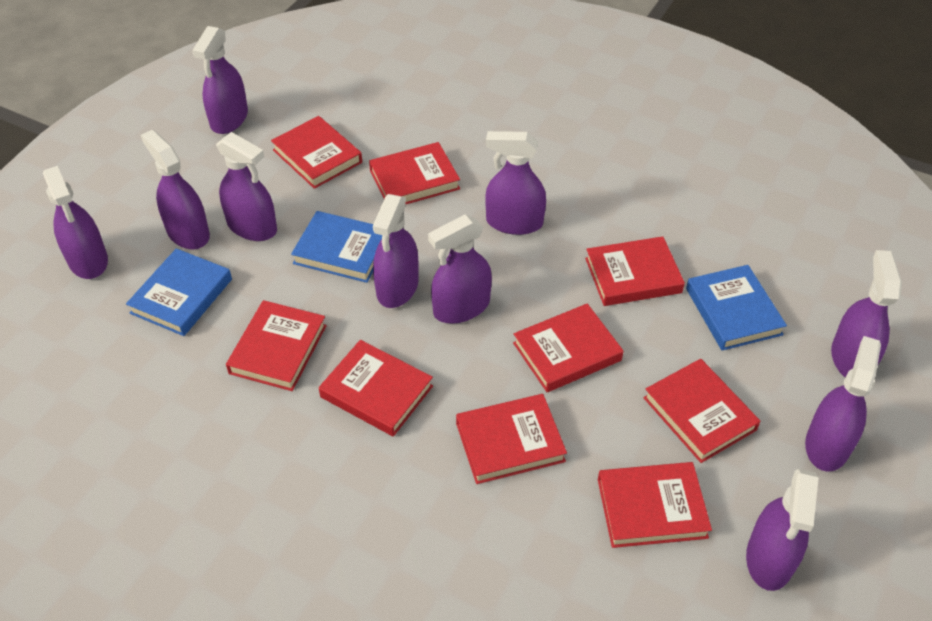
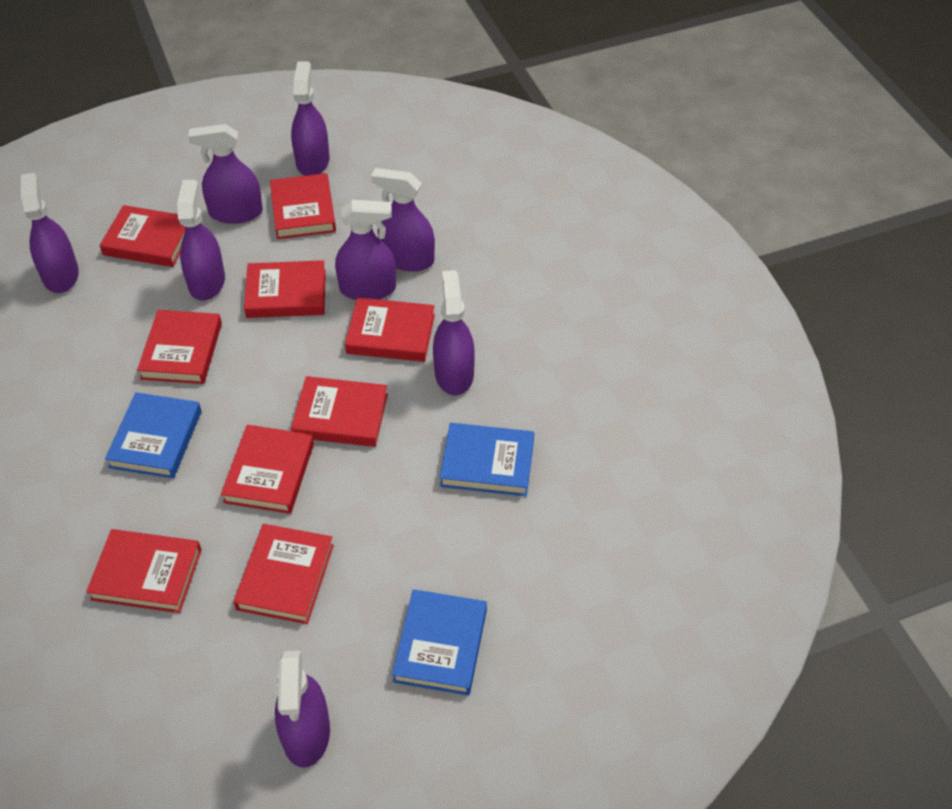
purple spray bottle: 10 -> 8

